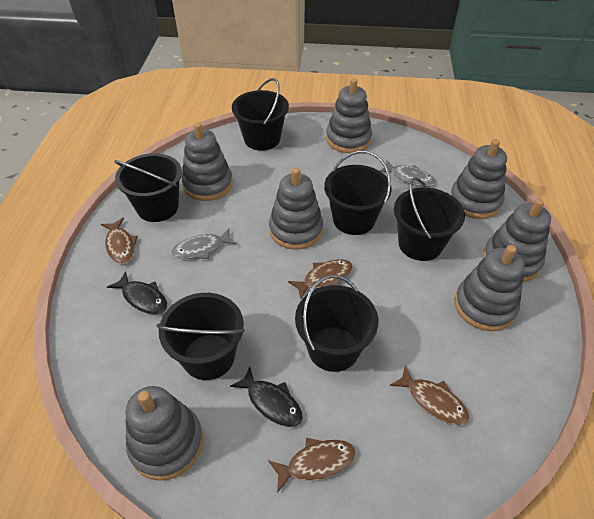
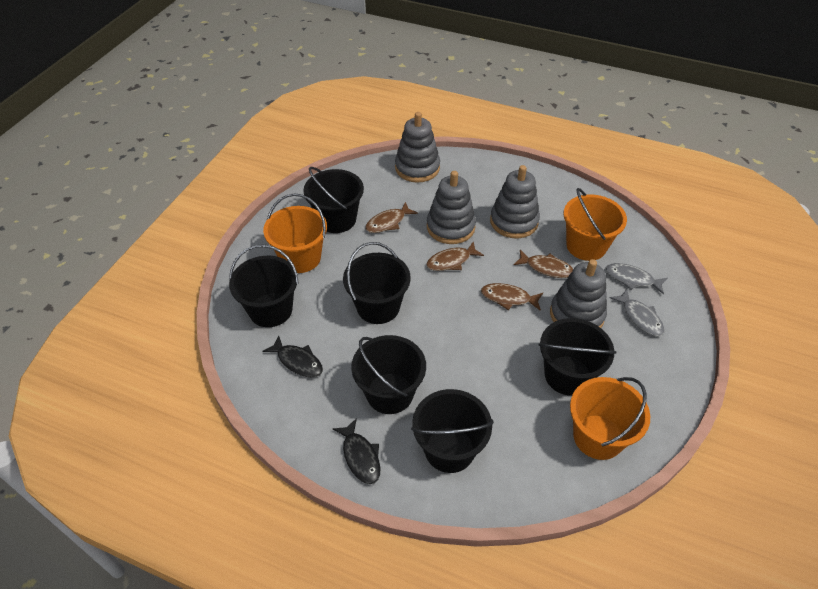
grey stacking toy: 7 -> 4
orange bucket: 0 -> 3

